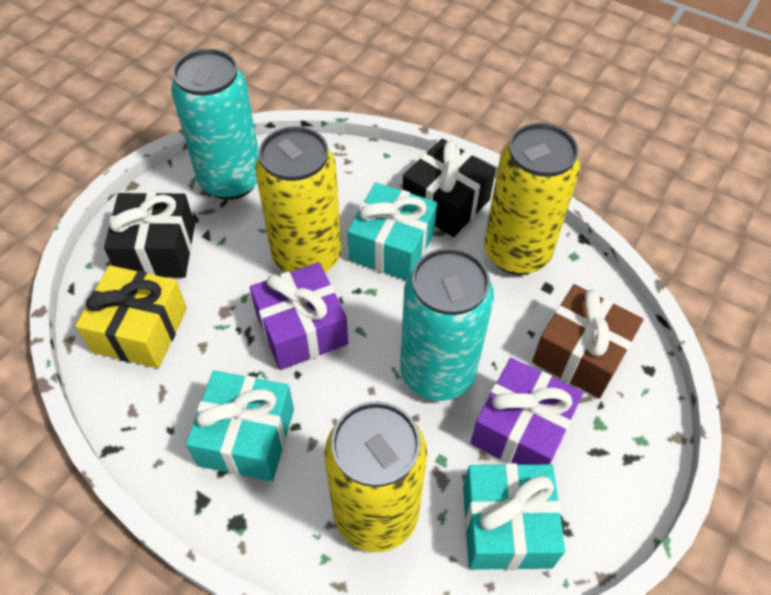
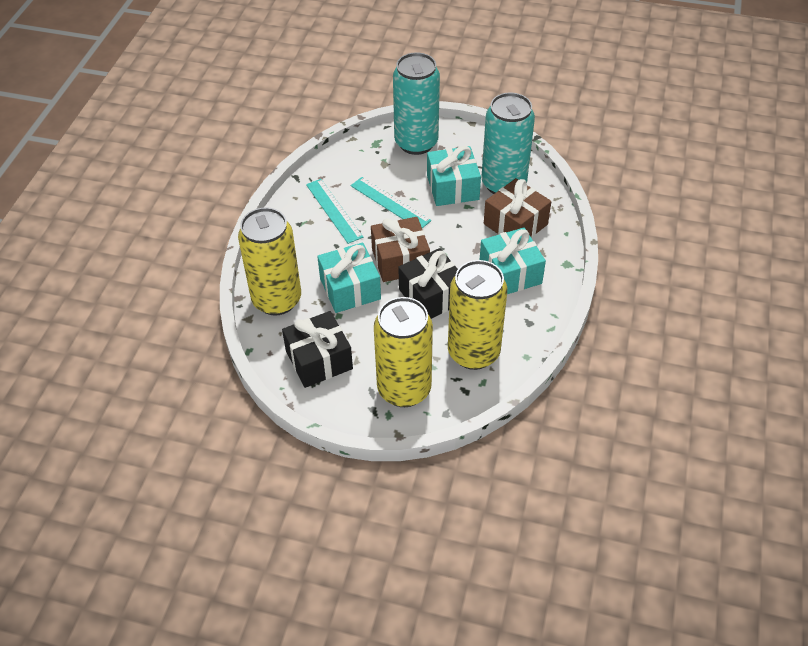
brown gift: 1 -> 2
purple gift: 2 -> 0
turquoise ruler: 0 -> 2
yellow gift: 1 -> 0

